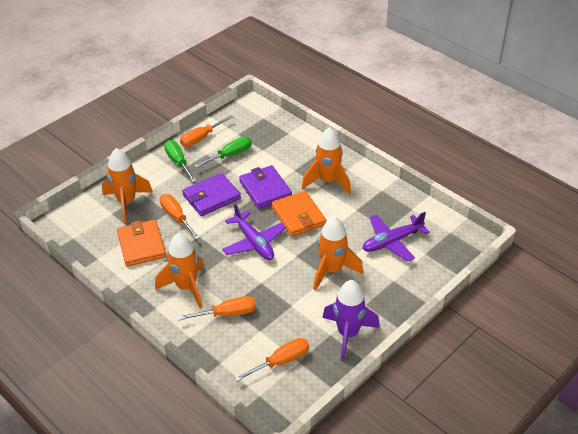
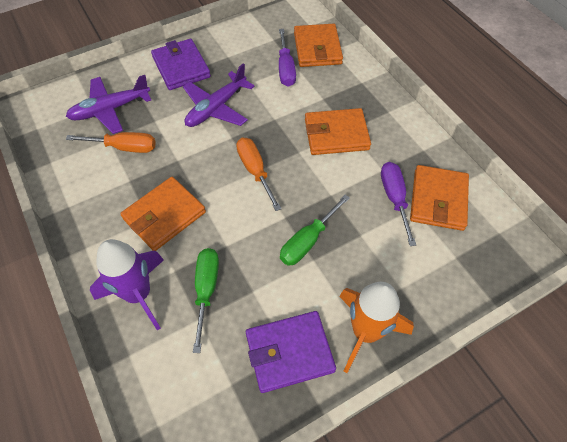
orange rocket: 4 -> 1
orange screwdriver: 4 -> 2
orange wallet: 2 -> 4
purple screwdriver: 0 -> 2

